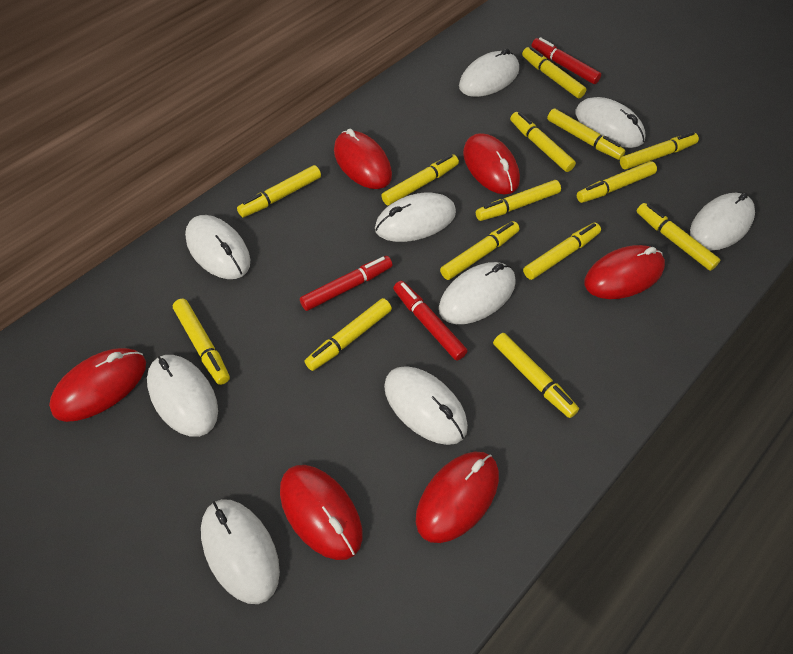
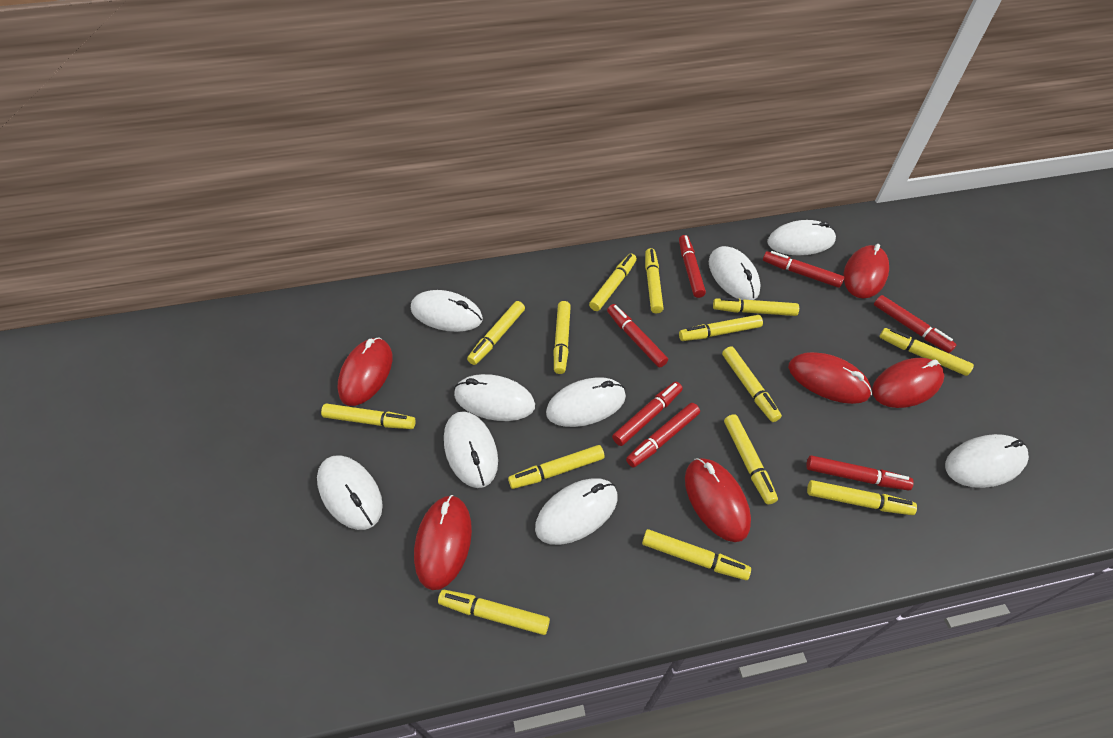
red marker: 3 -> 7

